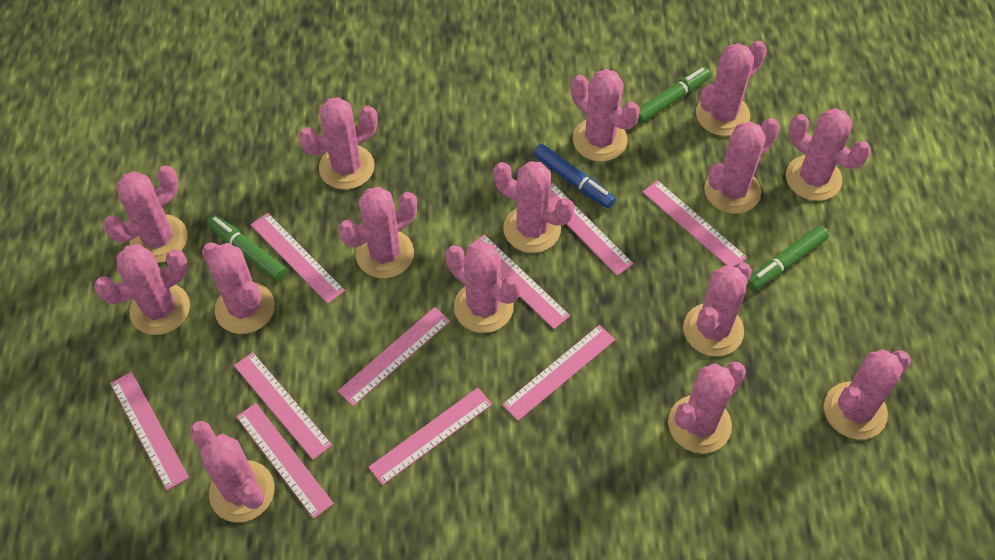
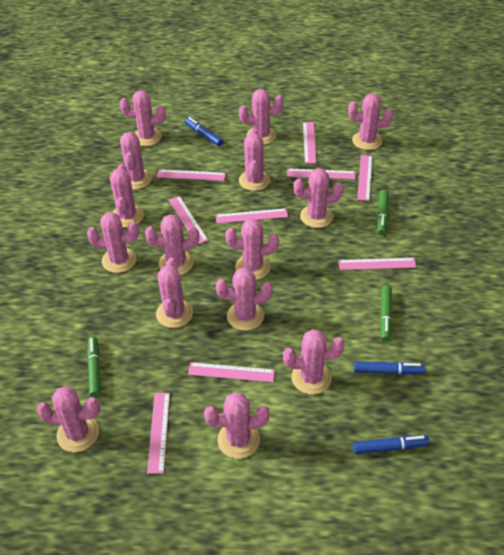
blue marker: 1 -> 3
pink ruler: 10 -> 9

